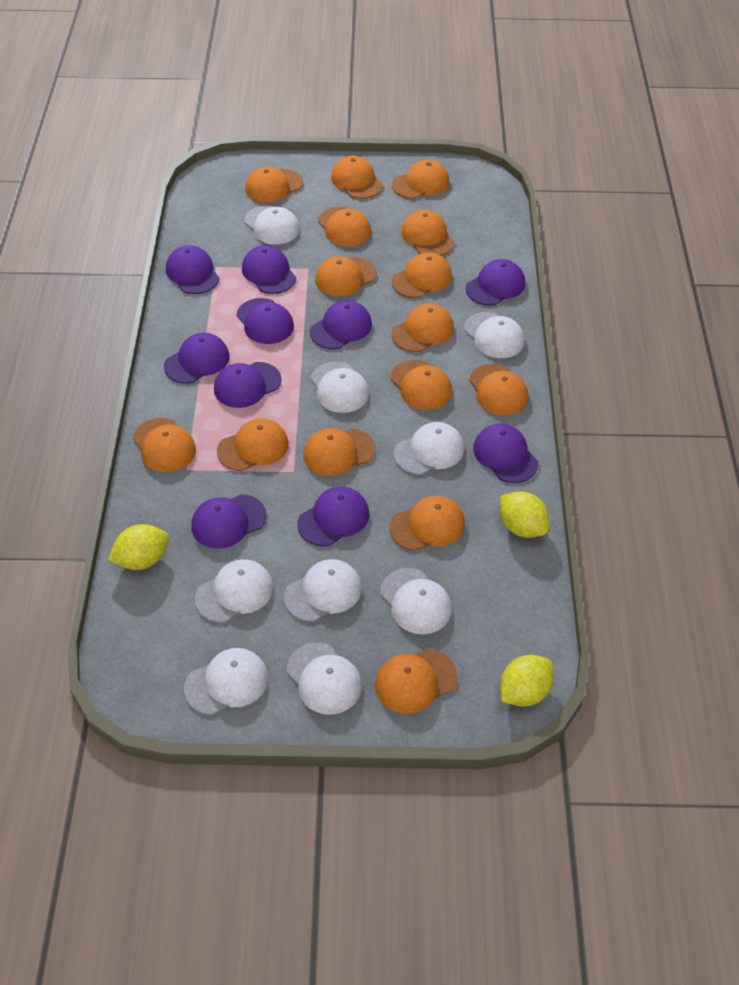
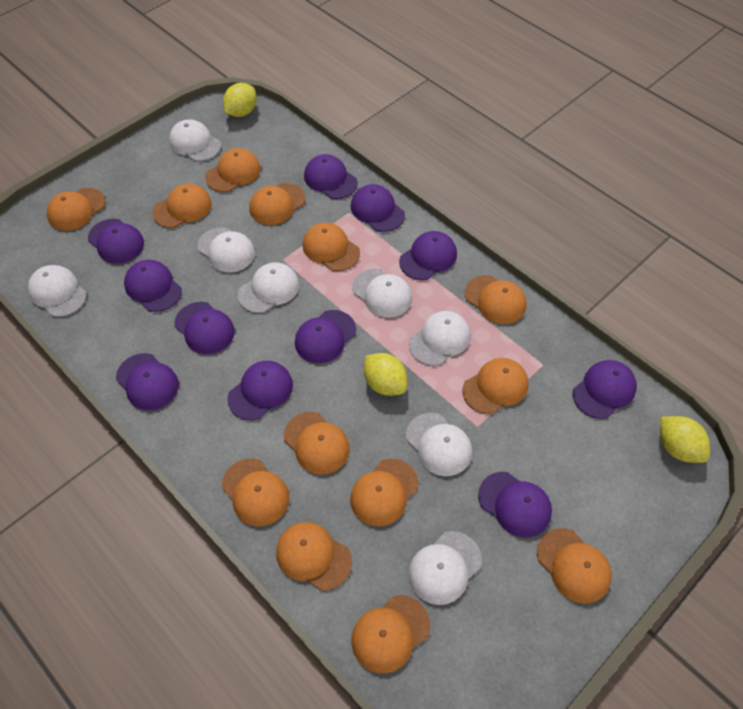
orange cap: 15 -> 13
purple cap: 10 -> 11
white cap: 9 -> 8

